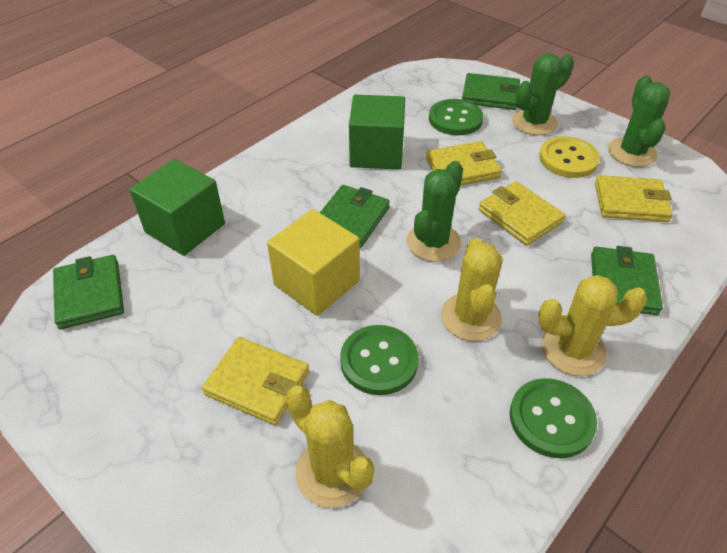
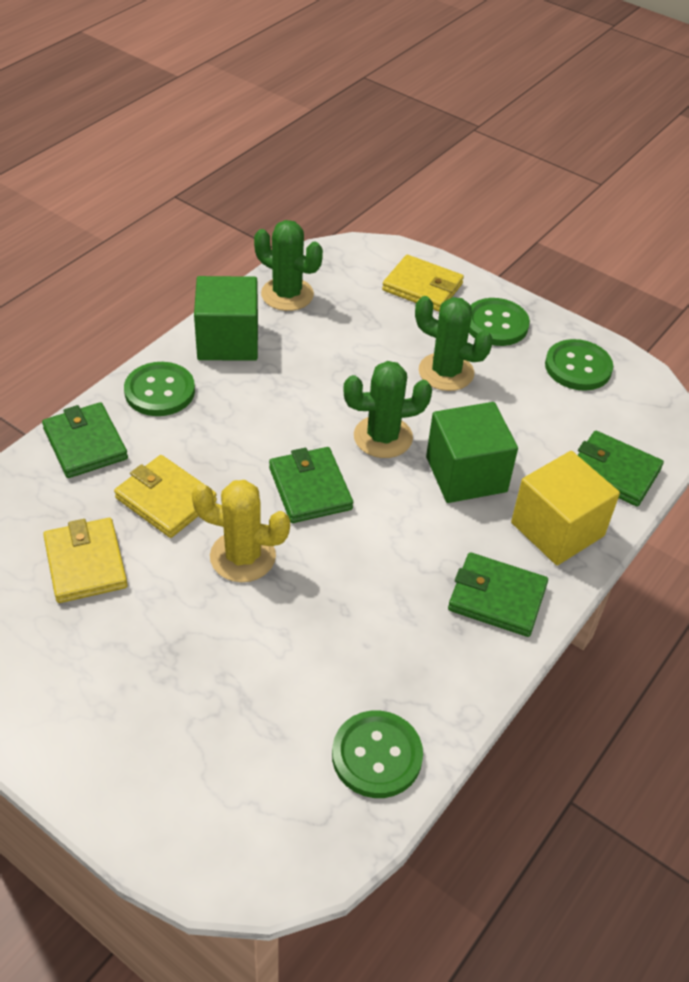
green button: 3 -> 4
yellow button: 1 -> 0
yellow cactus: 3 -> 1
yellow wallet: 4 -> 3

